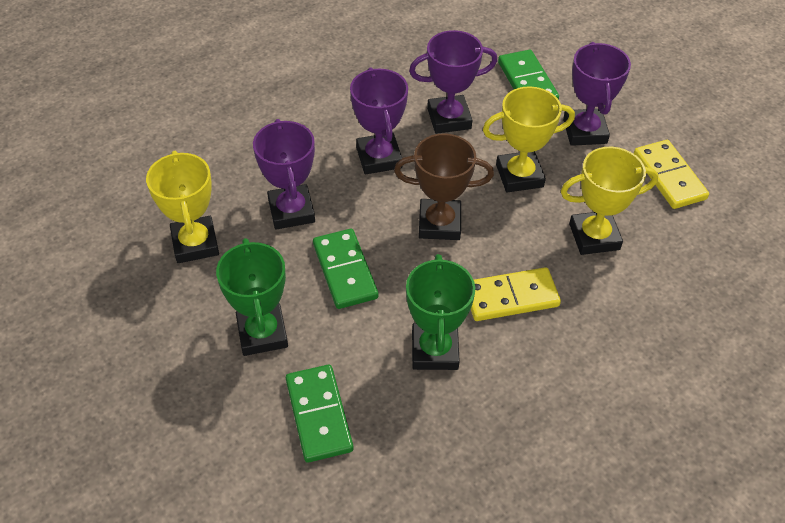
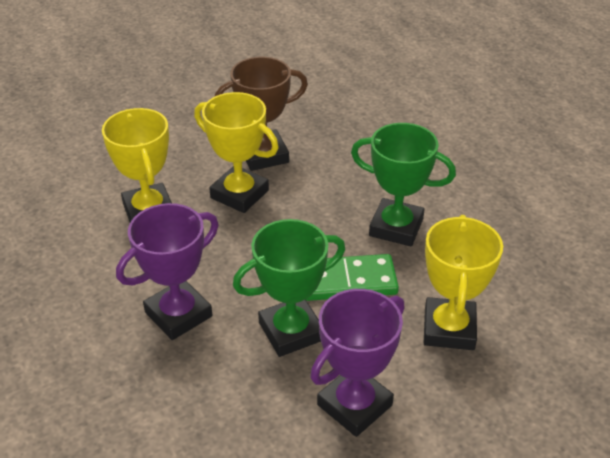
green domino: 3 -> 1
purple trophy: 4 -> 2
yellow domino: 2 -> 0

